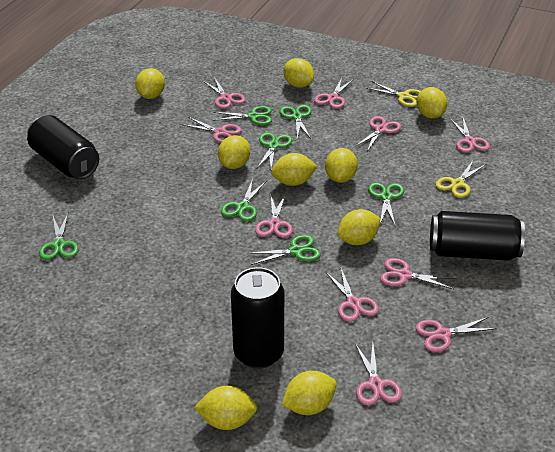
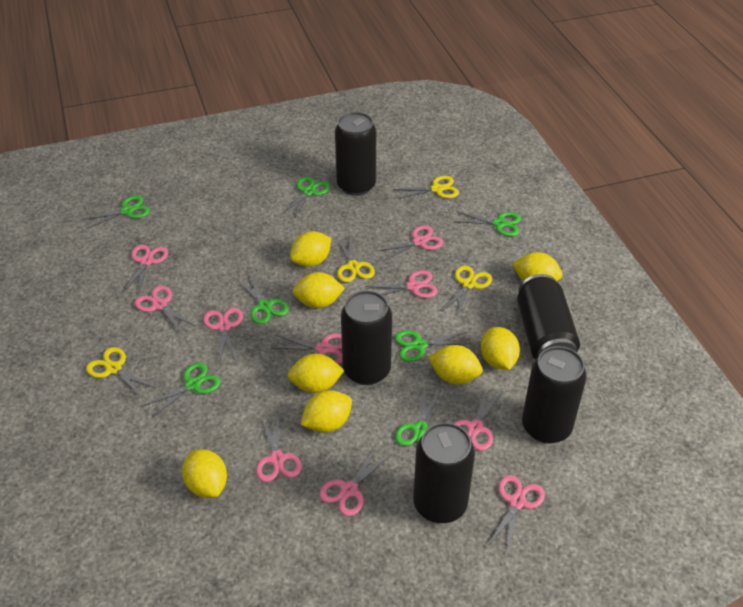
black can: 3 -> 5
yellow lemon: 9 -> 8
yellow scissors: 2 -> 4

